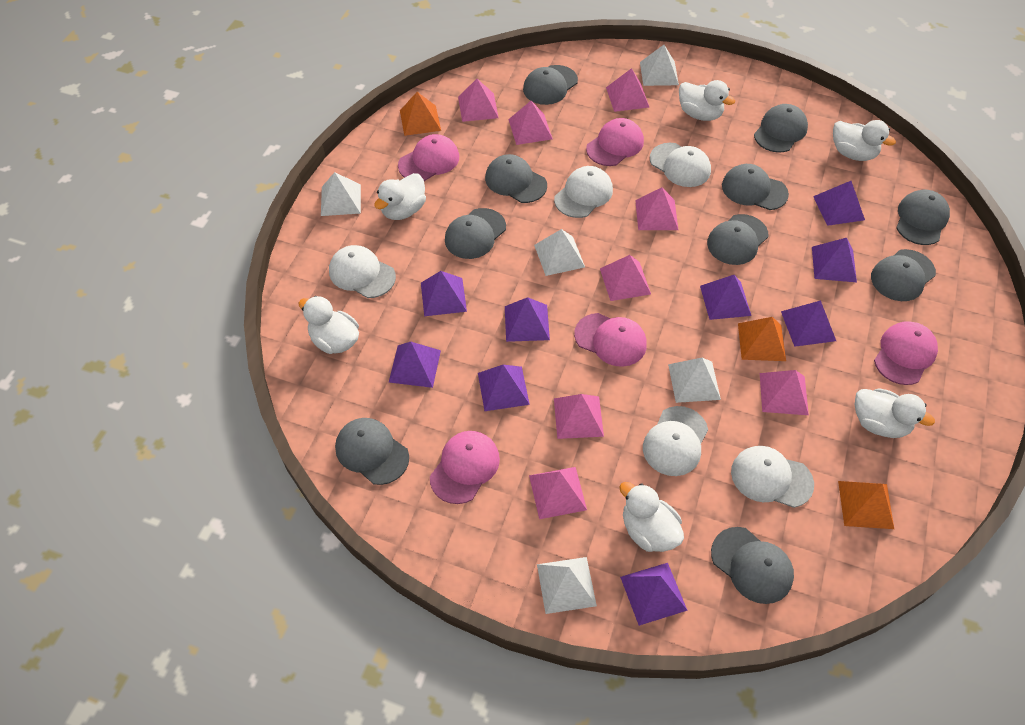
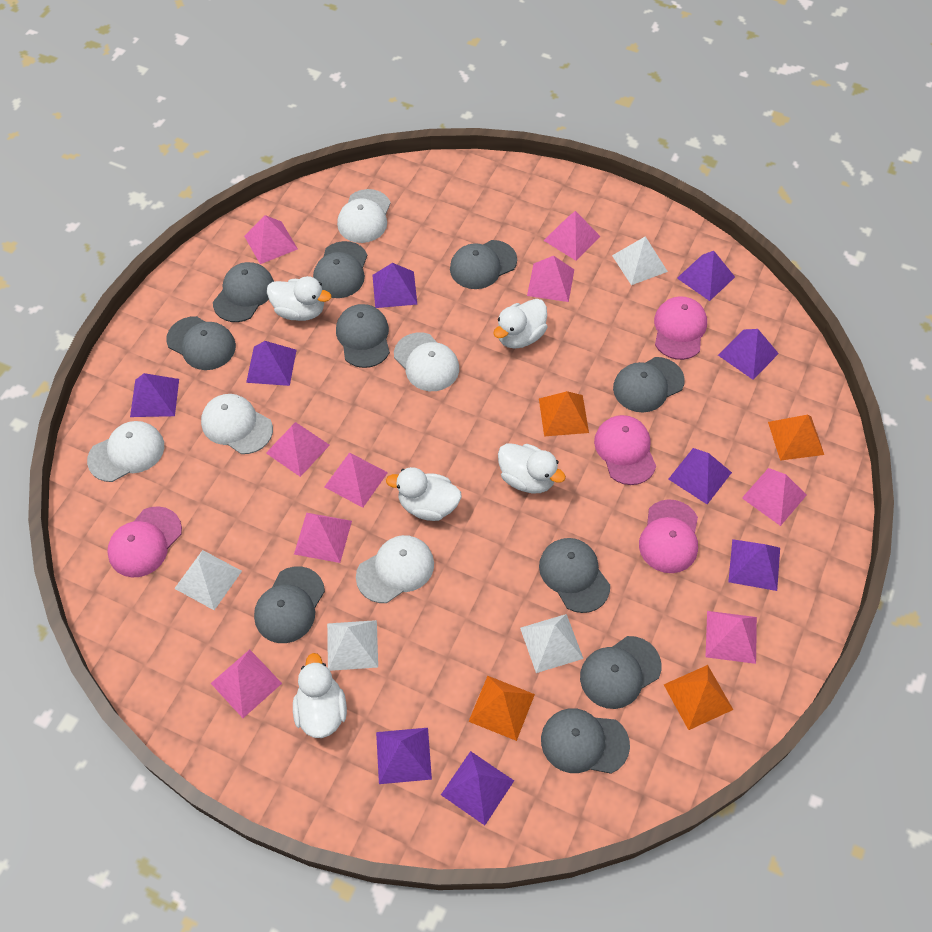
orange pyramid: 3 -> 4
pink cap: 5 -> 4
pink pyramid: 8 -> 9
white duck: 6 -> 5
white pyramid: 5 -> 4

